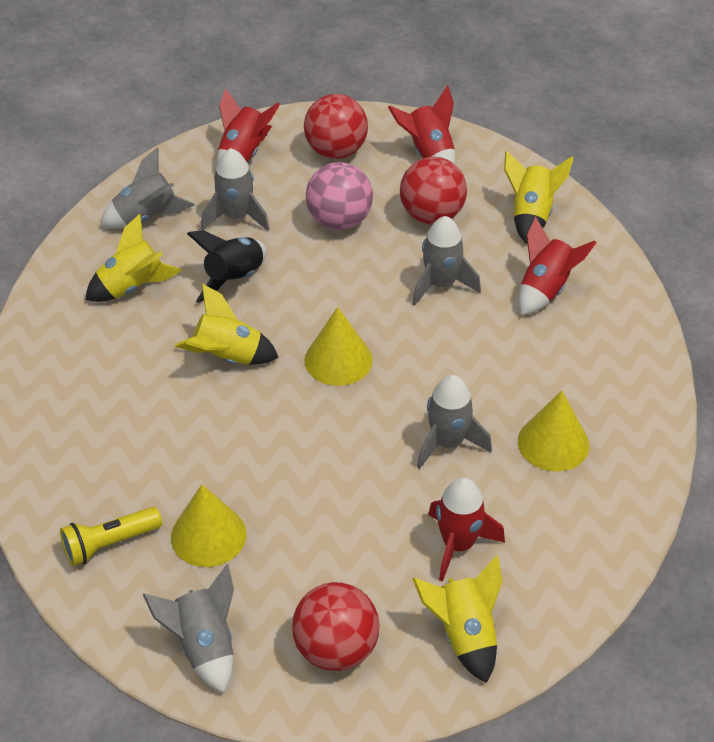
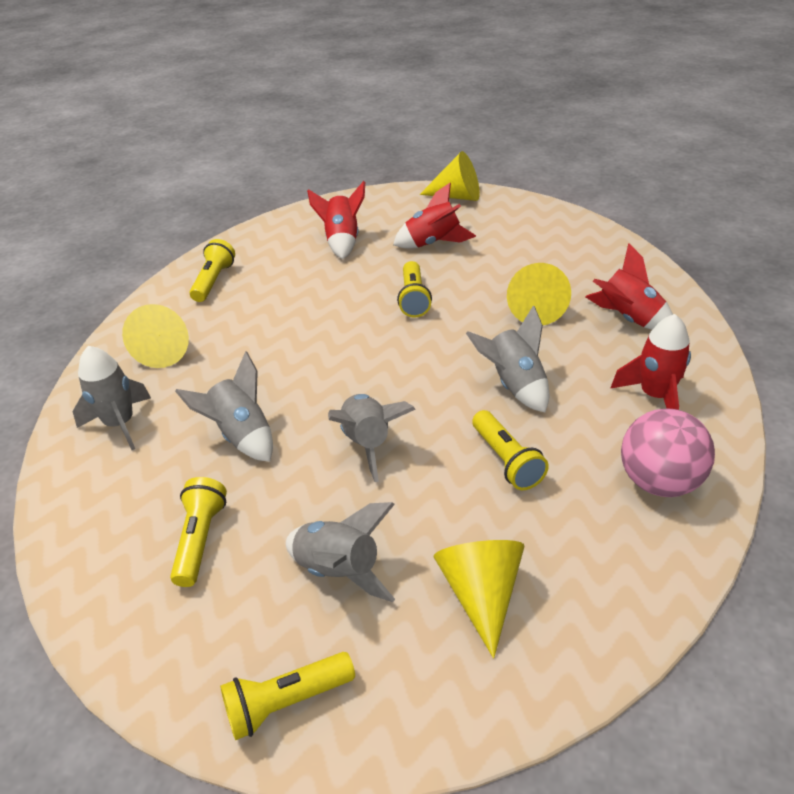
black rocket: 1 -> 0
red ball: 3 -> 0
yellow cone: 3 -> 4
yellow flashlight: 1 -> 5
yellow rocket: 4 -> 0

